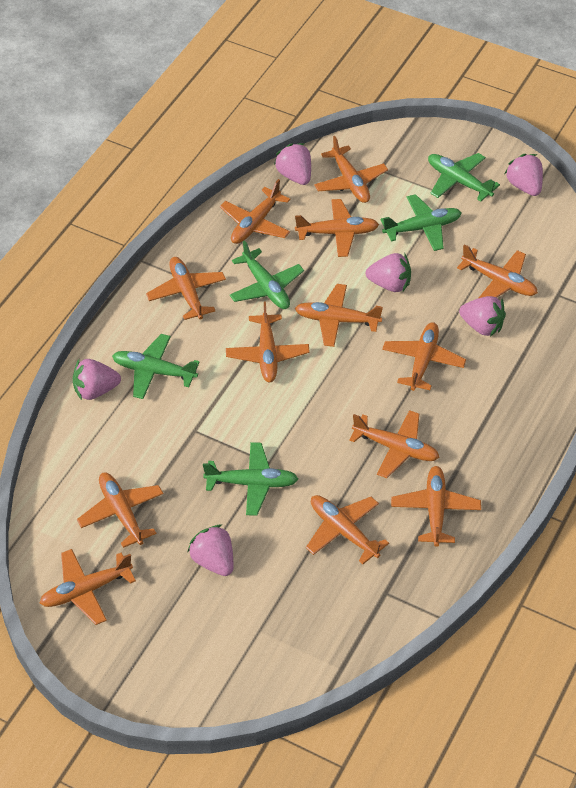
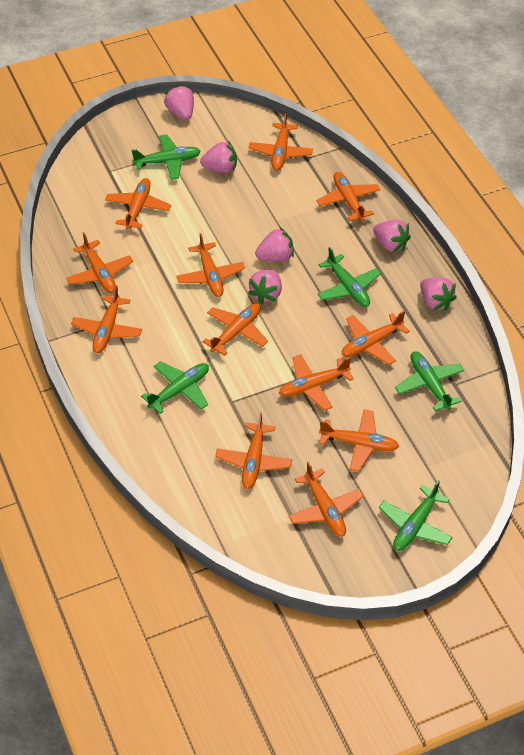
orange plane: 13 -> 12

